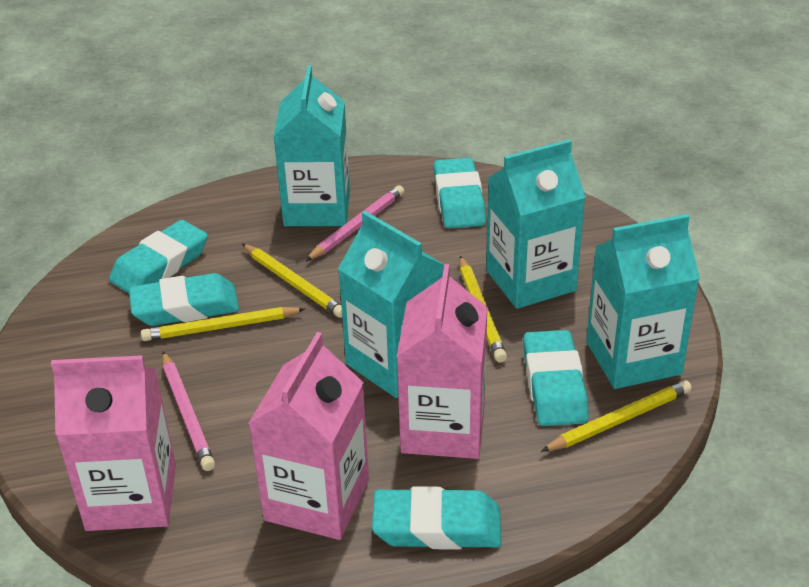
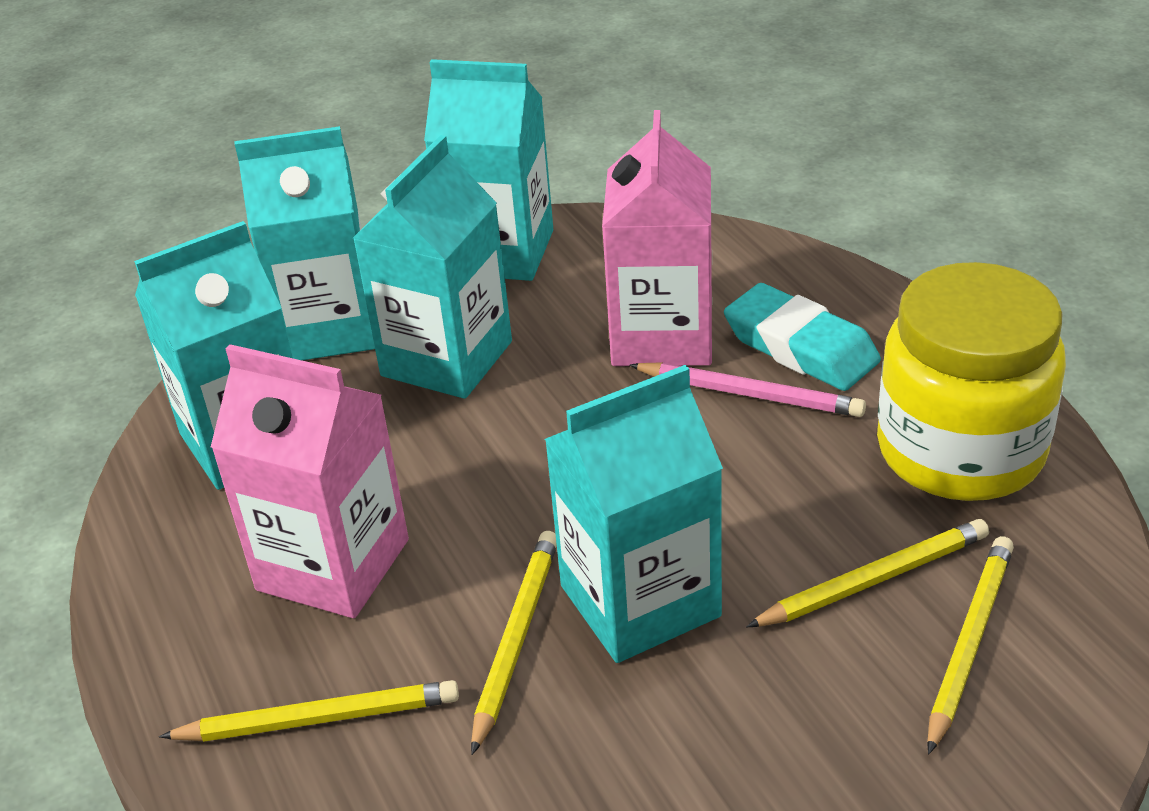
pink carton: 3 -> 2
pink pencil: 2 -> 1
turquoise carton: 4 -> 5
turquoise eraser: 5 -> 1
yellow jar: 0 -> 1

